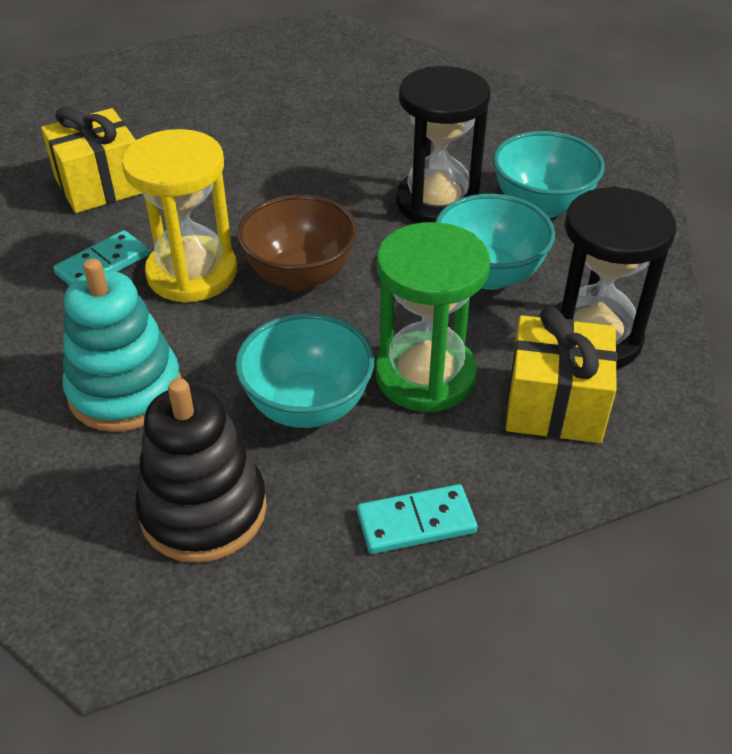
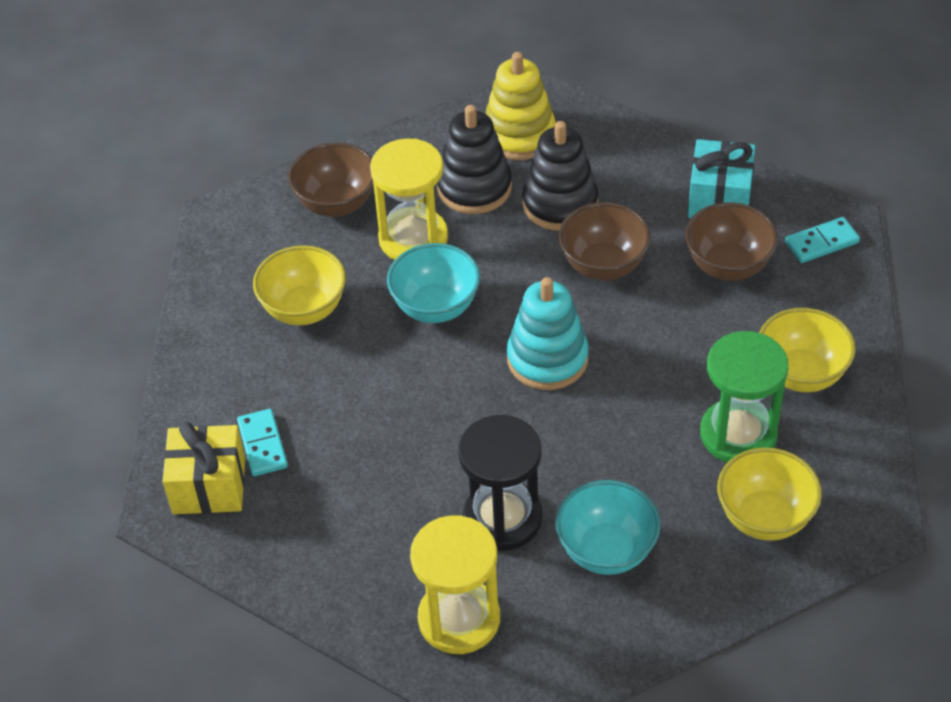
black hourglass: 2 -> 1
black stacking toy: 1 -> 2
brown bowl: 1 -> 3
turquoise bowl: 3 -> 2
turquoise gift: 0 -> 1
yellow bowl: 0 -> 3
yellow gift: 2 -> 1
yellow hourglass: 1 -> 2
yellow stacking toy: 0 -> 1

